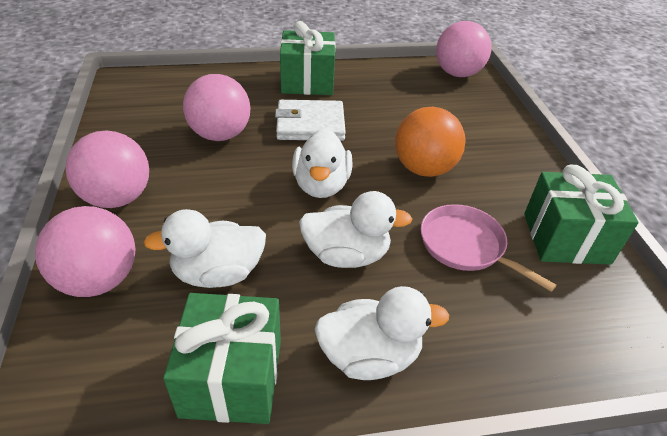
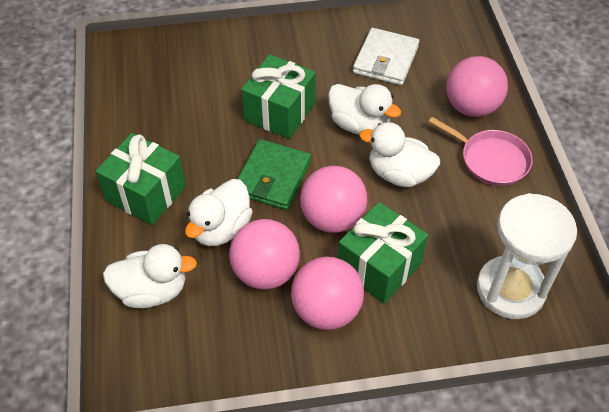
green wallet: 0 -> 1
orange ball: 1 -> 0
white hourglass: 0 -> 1

